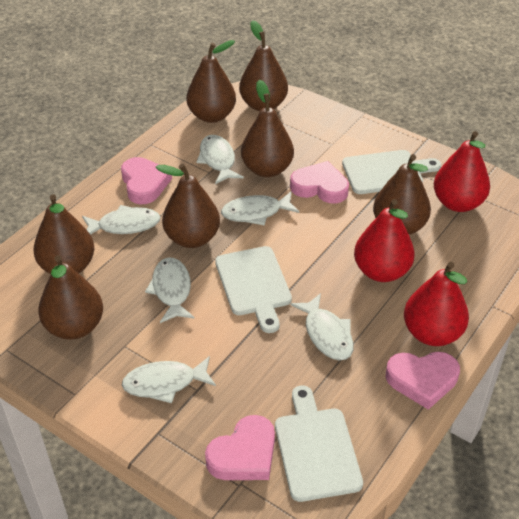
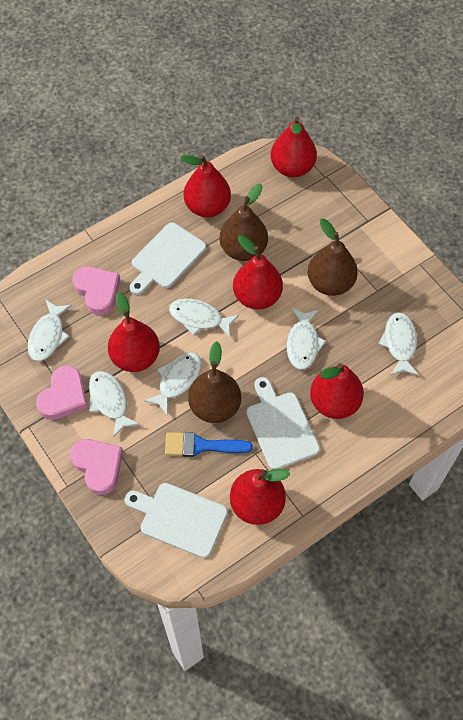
blue brush: 0 -> 1
brown pear: 7 -> 3
pink heart: 4 -> 3
red pear: 3 -> 6

